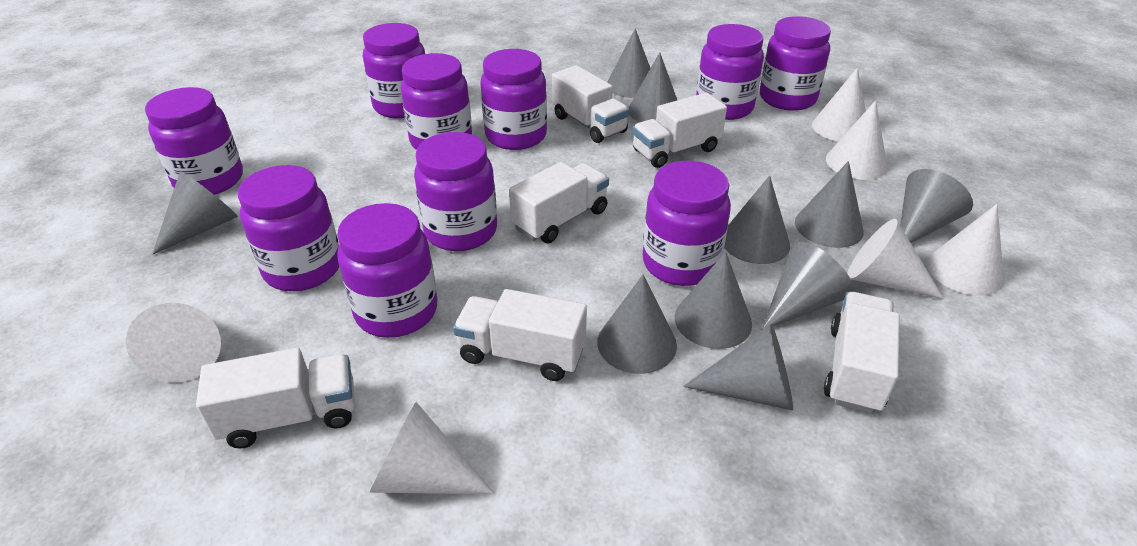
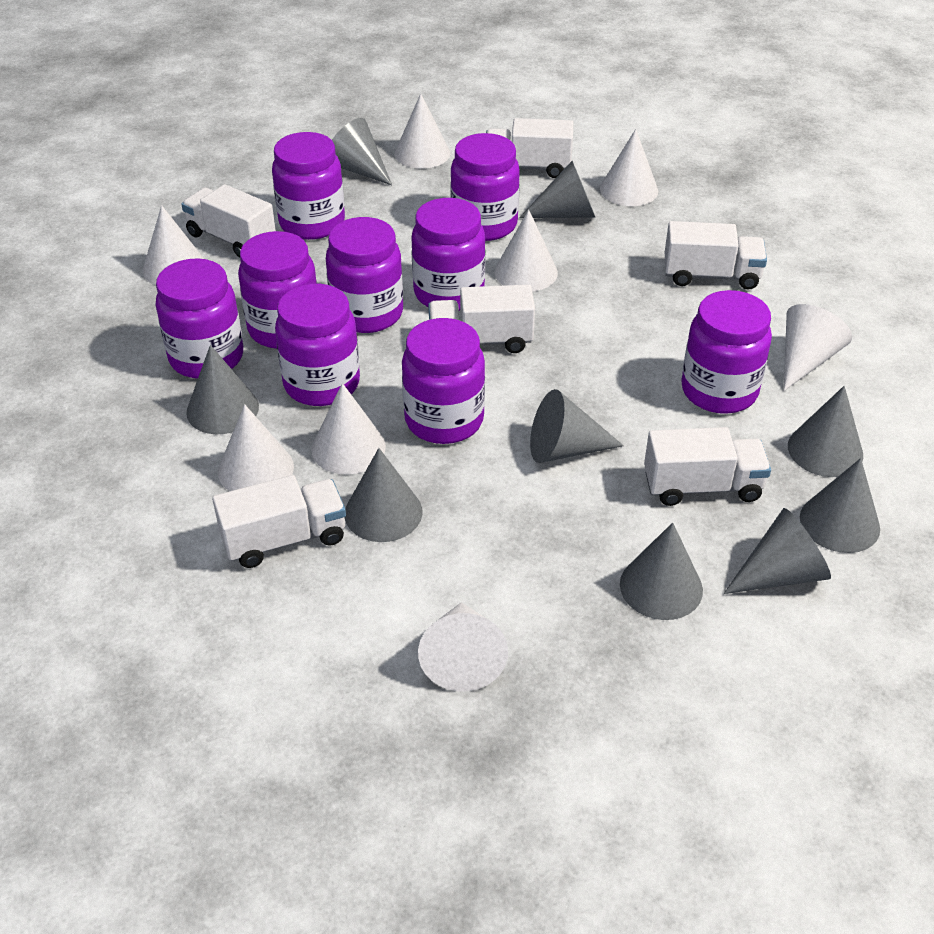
grey cone: 10 -> 9
purple jar: 10 -> 9
white cone: 6 -> 8

